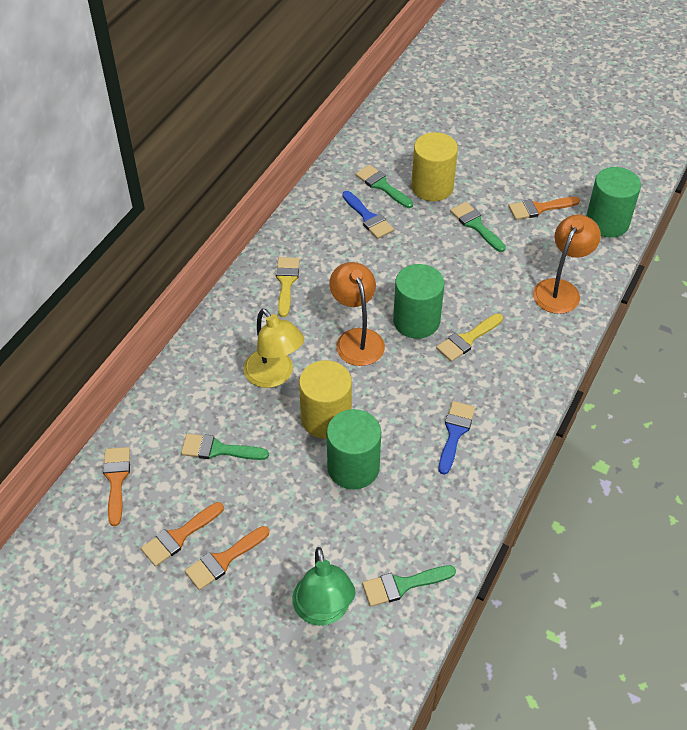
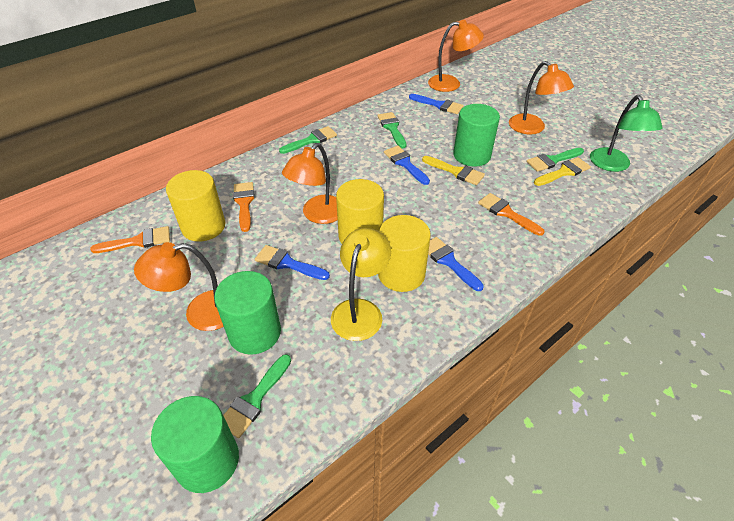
blue brush: 2 -> 4
orange brush: 4 -> 3
orange lamp: 2 -> 4
yellow cylinder: 2 -> 3

